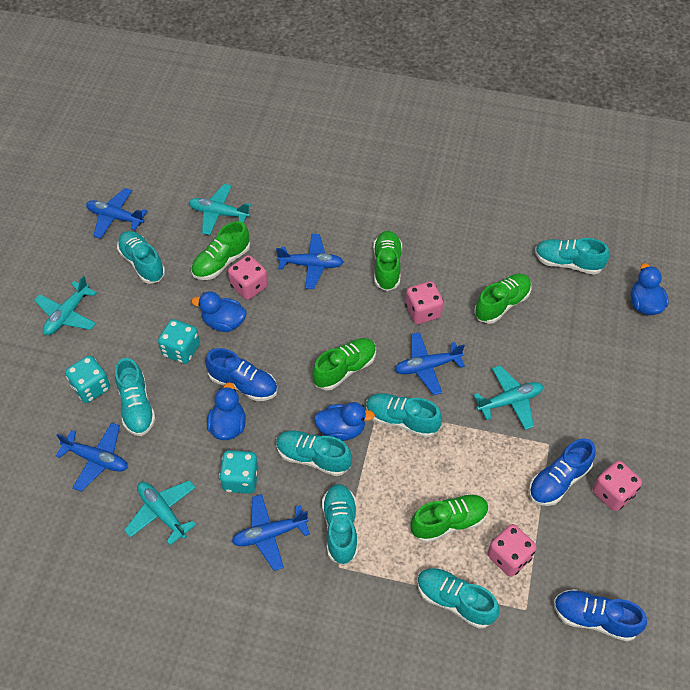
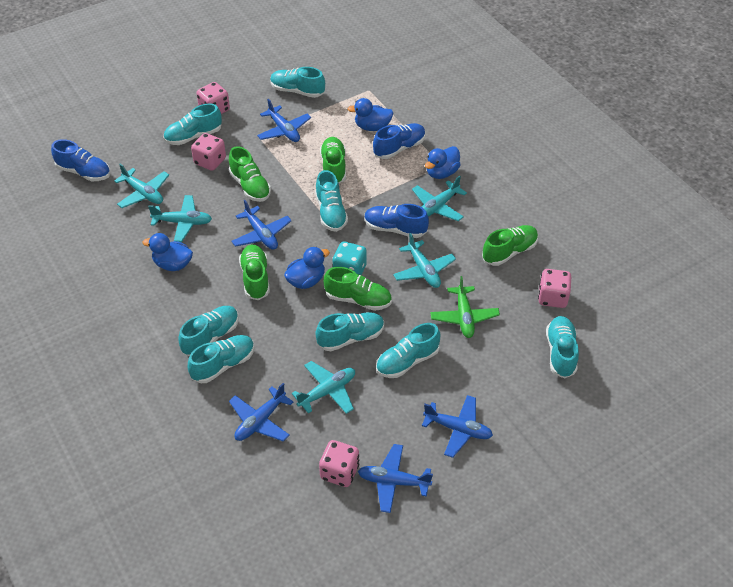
green plane: 0 -> 1
turquoise dice: 3 -> 1
turquoise plane: 4 -> 5
turquoise shoe: 7 -> 8

